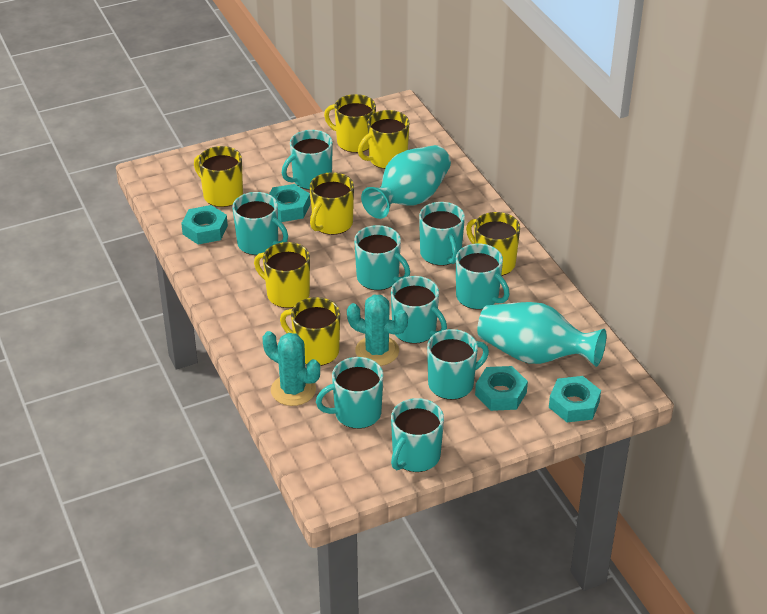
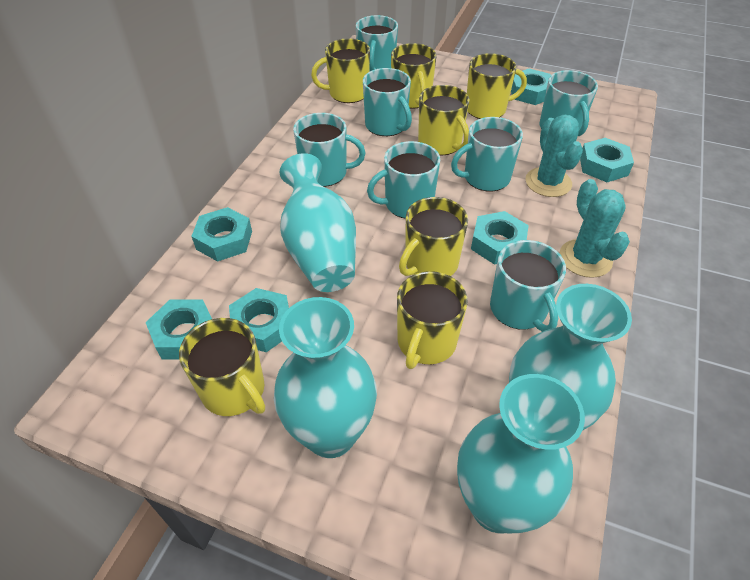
turquoise mug: 9 -> 7
turquoise nut: 4 -> 6
turquoise vase: 2 -> 4

